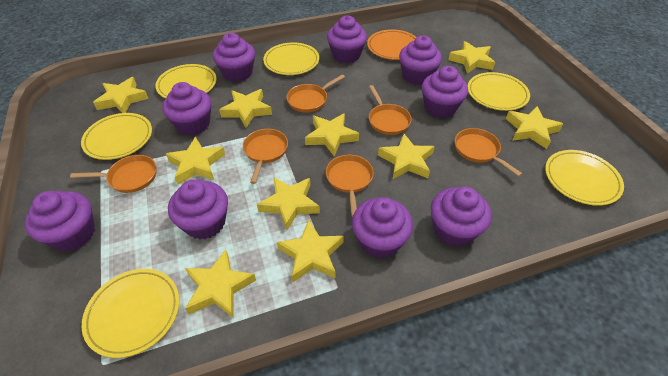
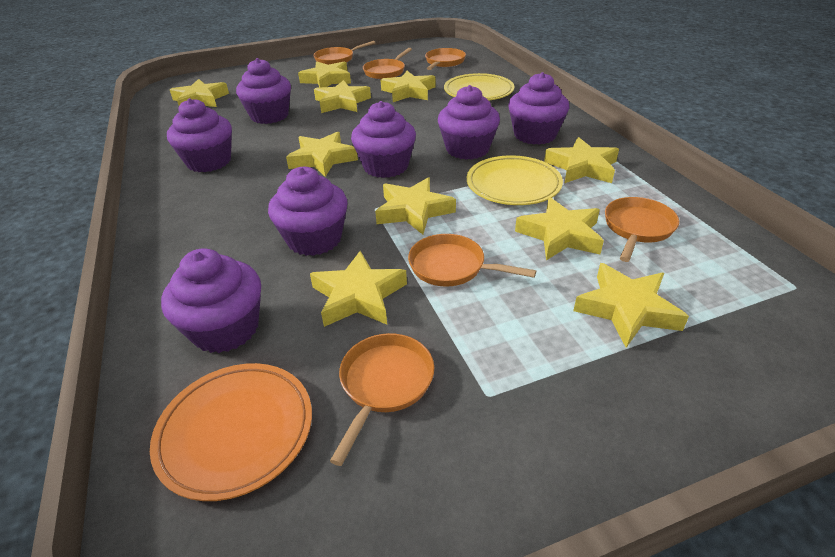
purple cupcake: 9 -> 7
yellow plate: 6 -> 2

